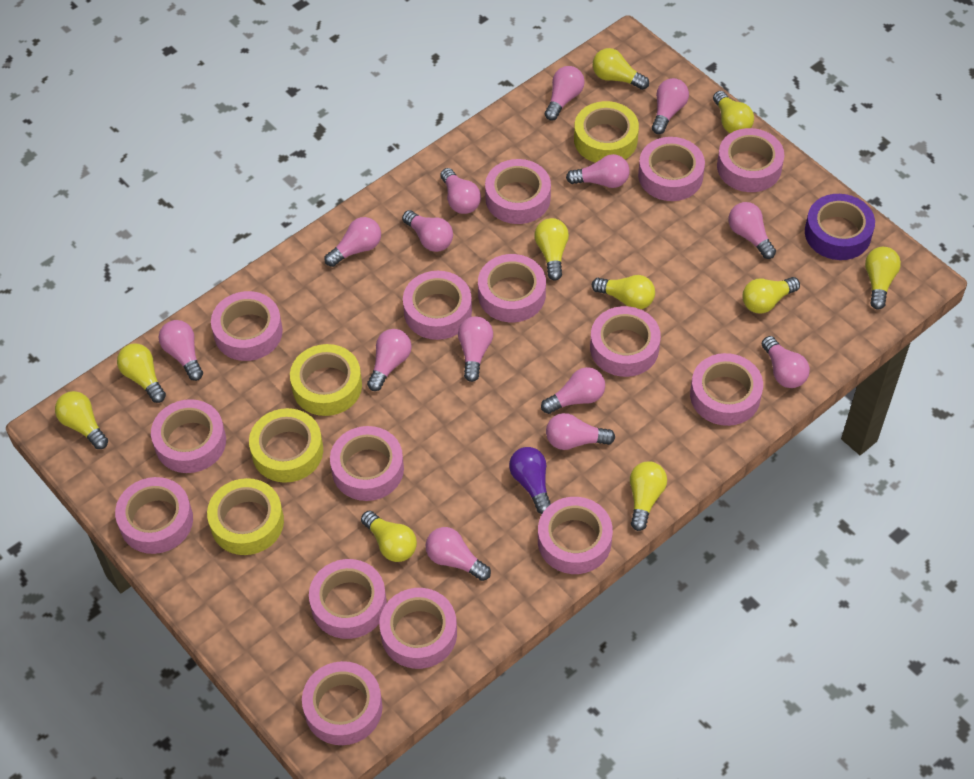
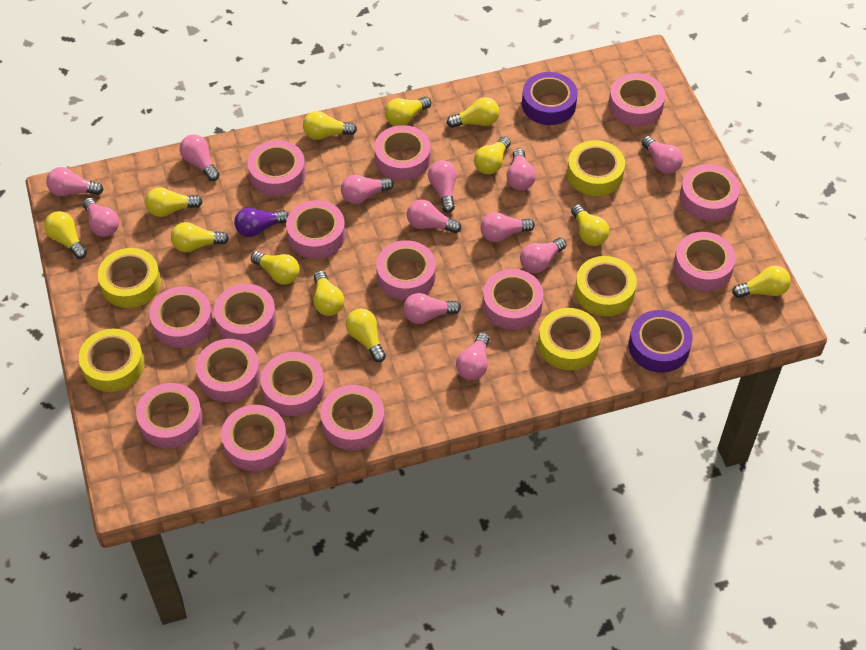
pink light bulb: 14 -> 12
purple tape: 1 -> 2
yellow light bulb: 10 -> 12
yellow tape: 4 -> 5

